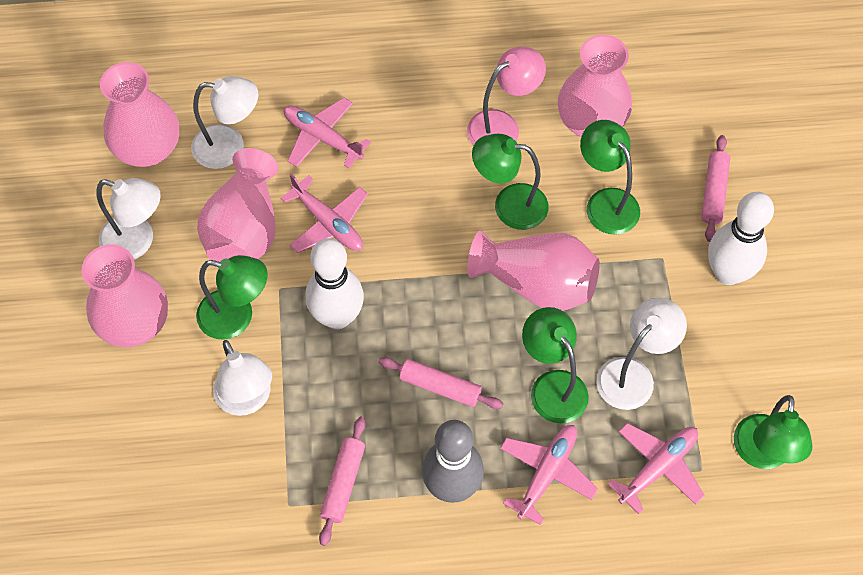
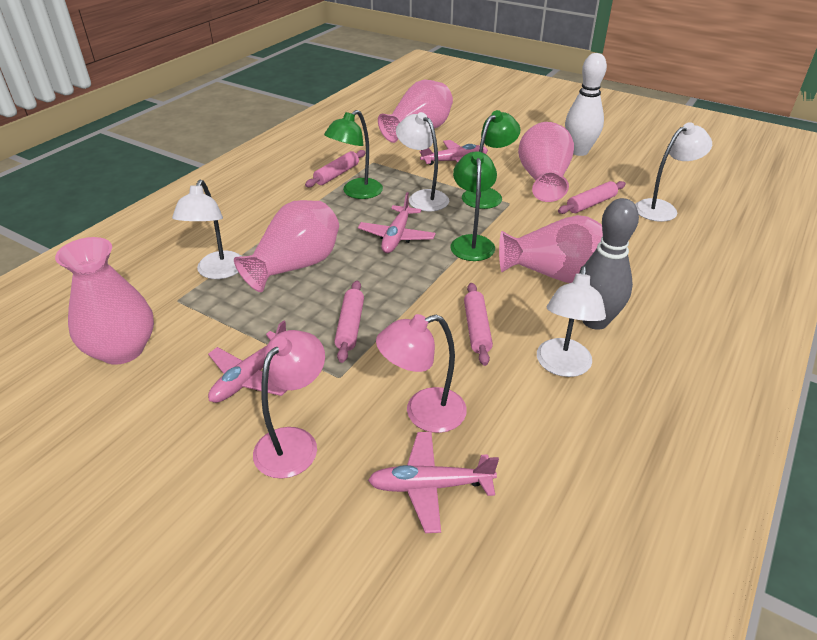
green lamp: 5 -> 3
pink lamp: 1 -> 2
pink rolling pin: 3 -> 4
white bowling pin: 2 -> 1

